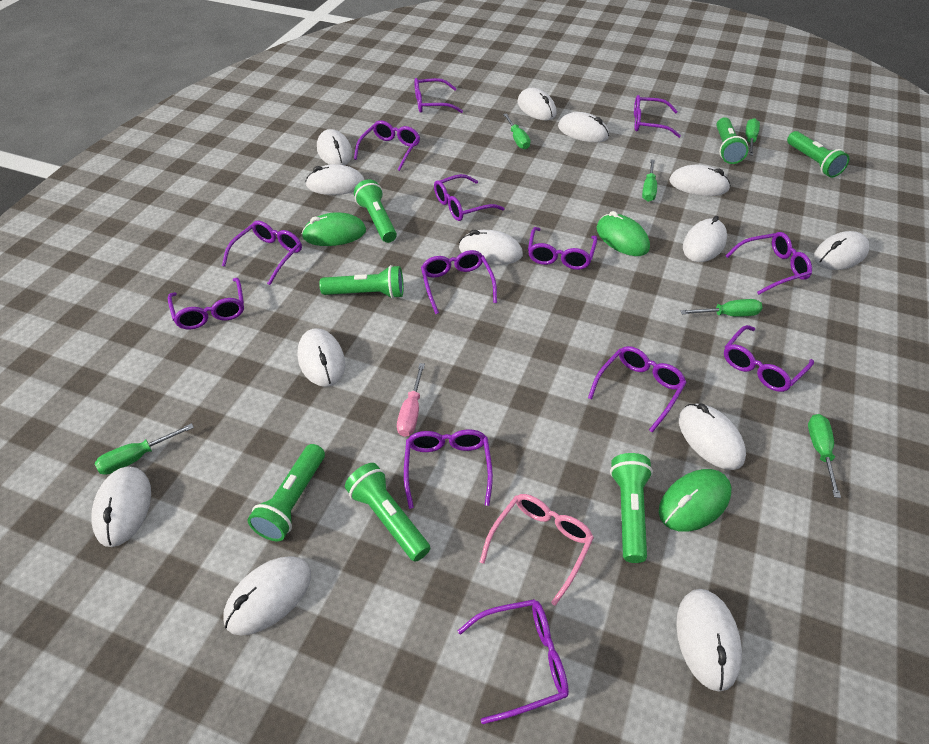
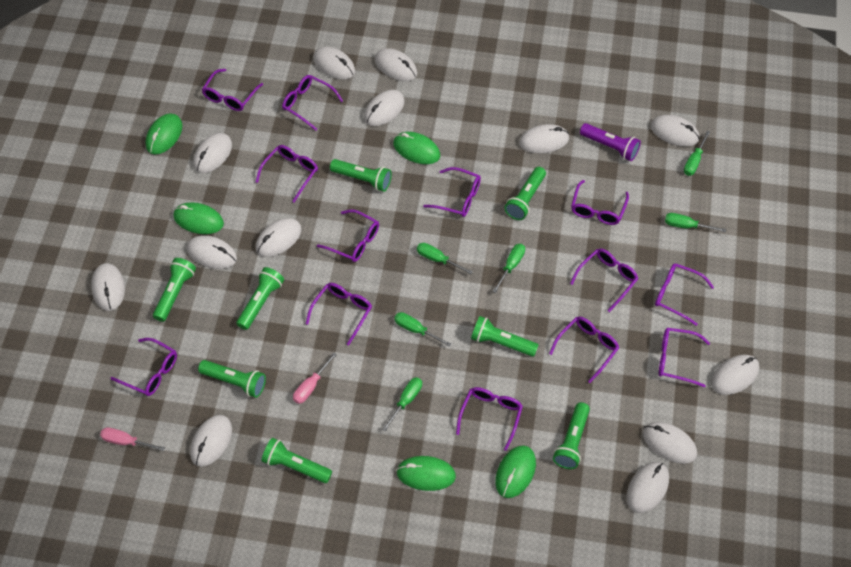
green flashlight: 7 -> 8
green mouse: 3 -> 5
pink glasses: 1 -> 0
pink screwdriver: 1 -> 2
purple flashlight: 0 -> 1

